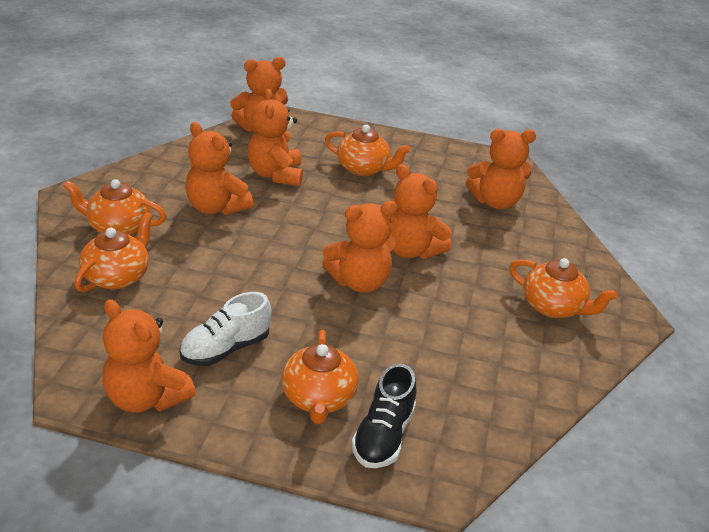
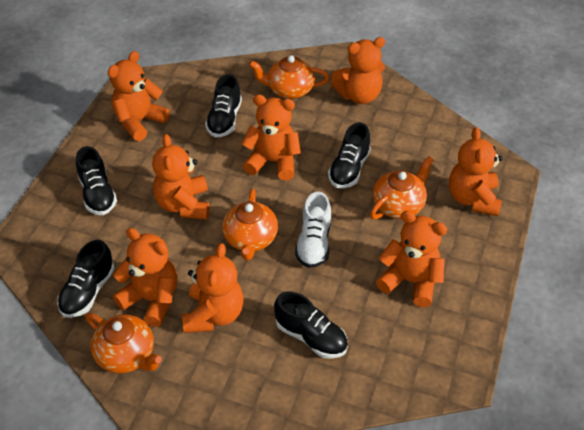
black shoe: 1 -> 5
orange teapot: 5 -> 4
orange teddy bear: 7 -> 8

